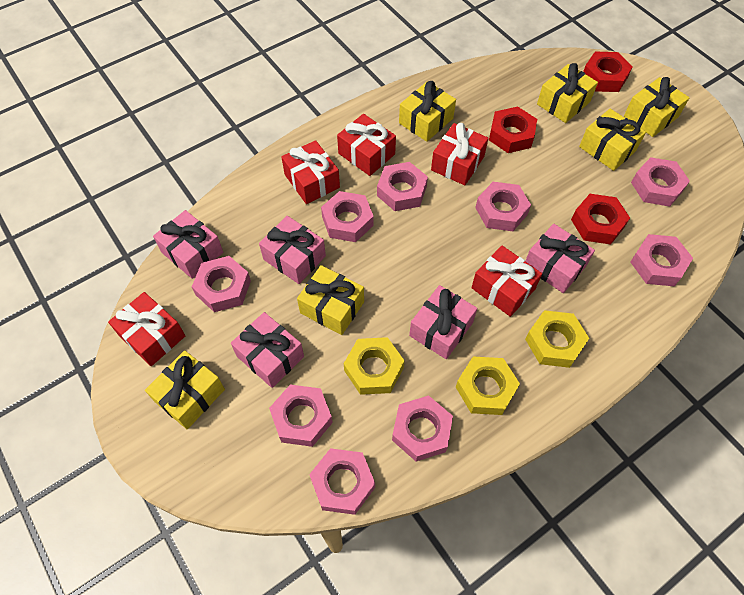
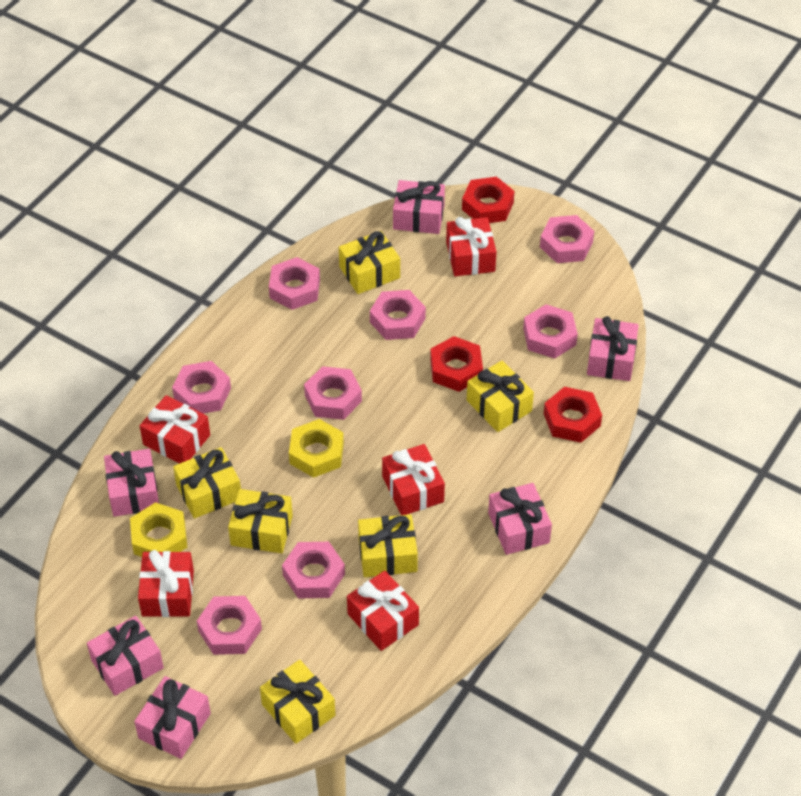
pink gift: 5 -> 6
pink nut: 9 -> 8
yellow nut: 3 -> 2

